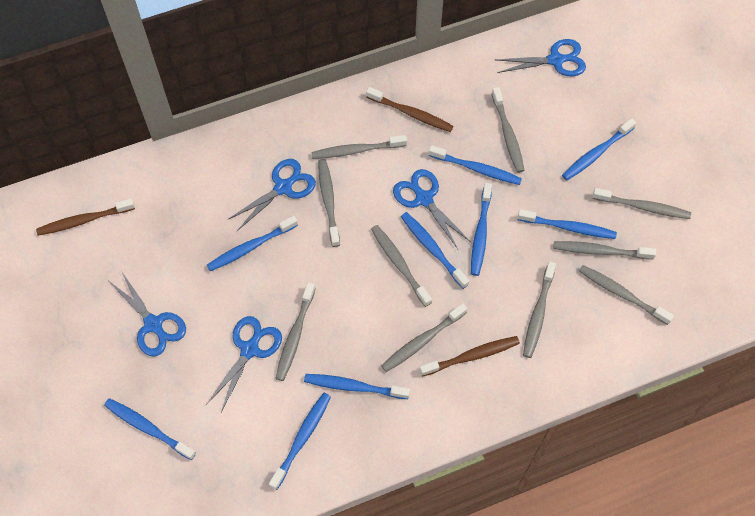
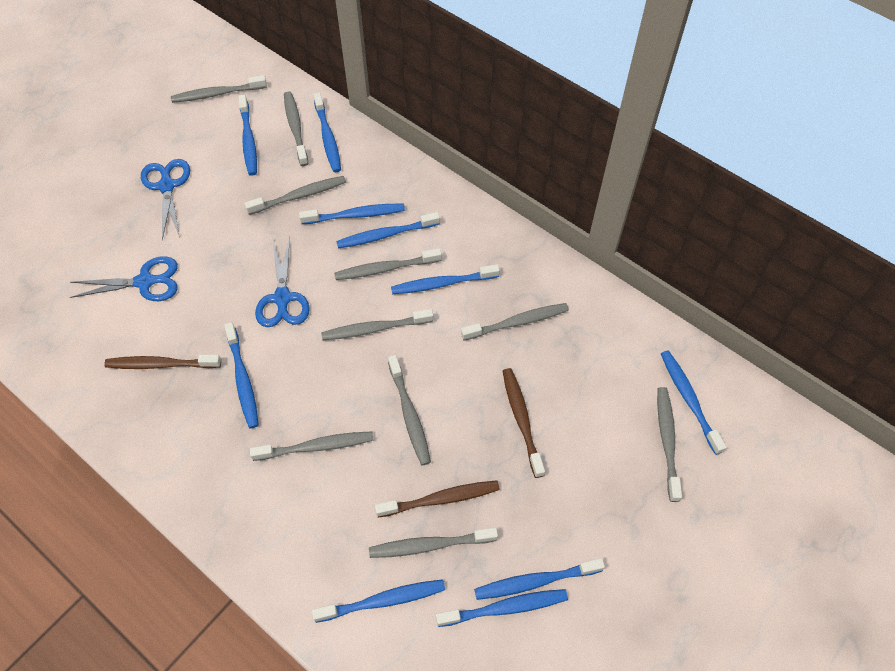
blue scissors: 5 -> 3
blue toothbrush: 9 -> 10

